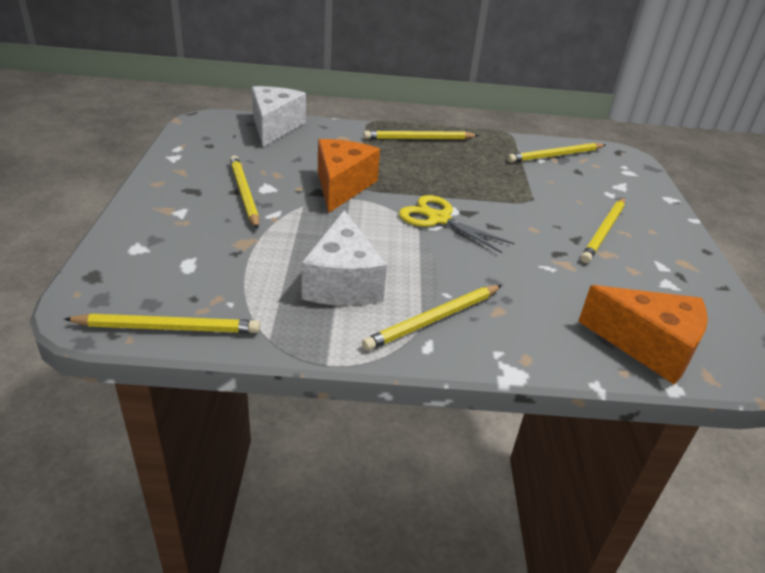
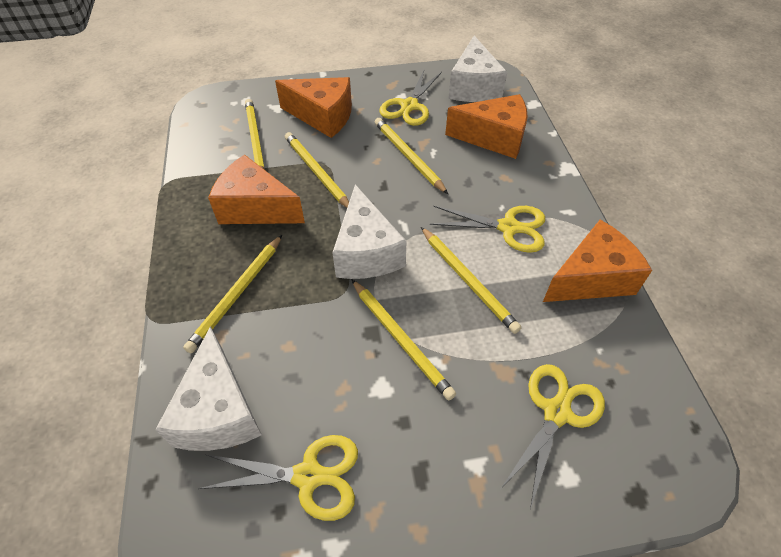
orange cheese: 2 -> 4
white cheese: 2 -> 3
yellow scissors: 1 -> 4

